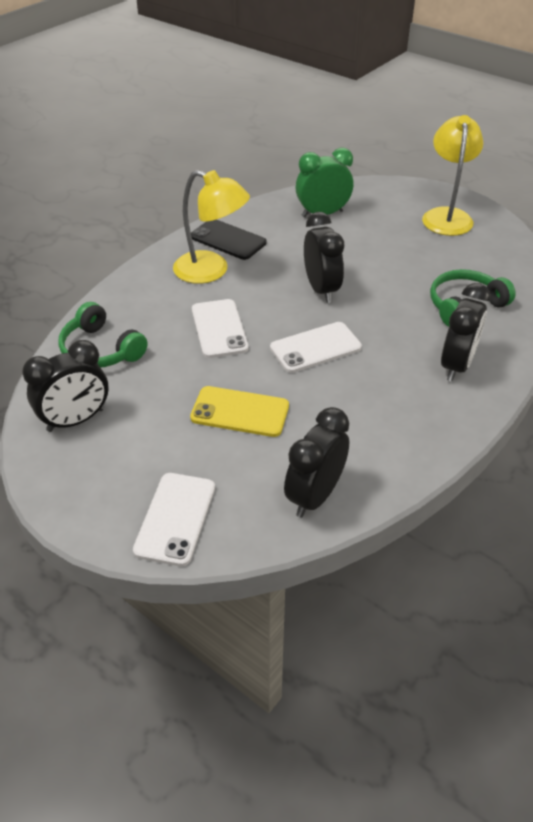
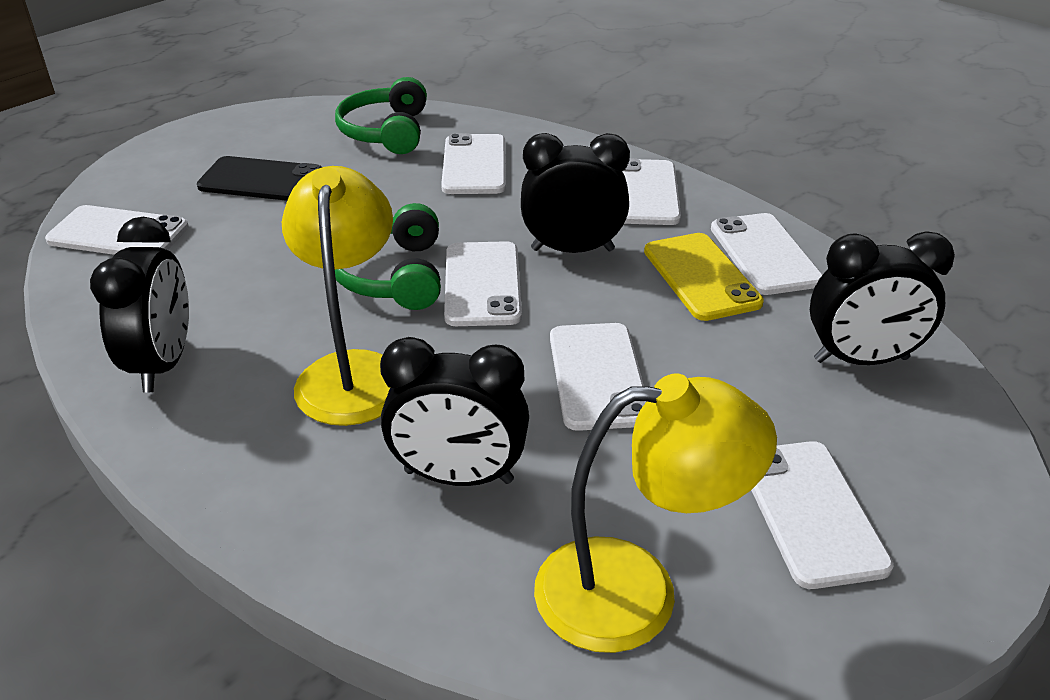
green clock: 1 -> 0
white phone: 3 -> 7

